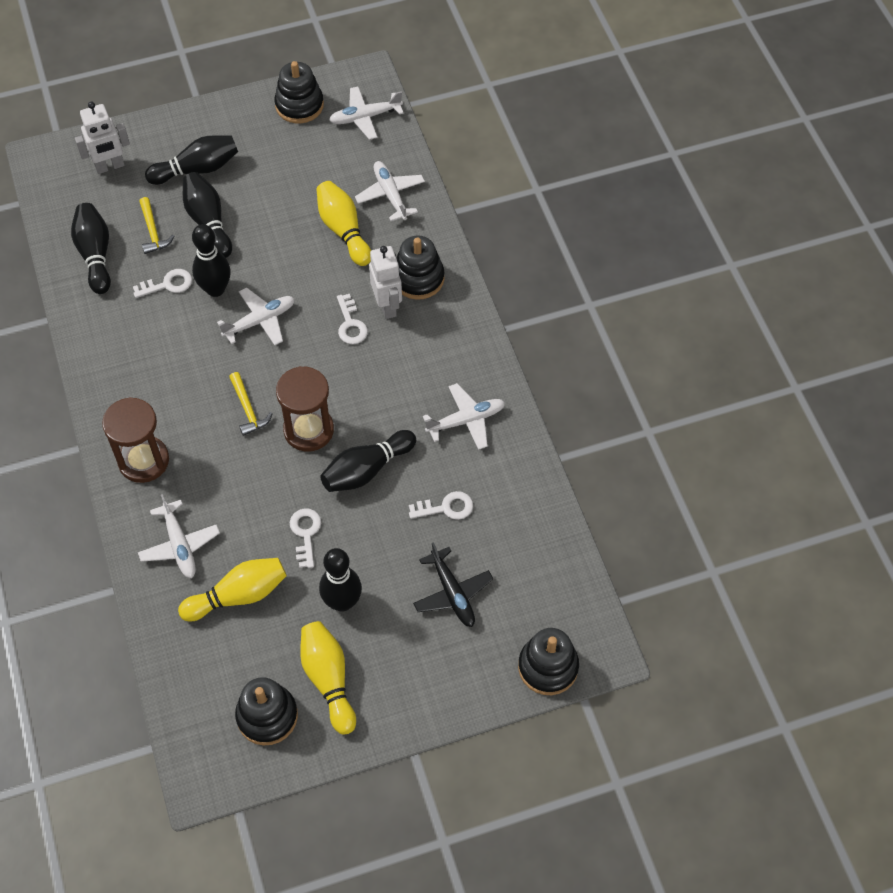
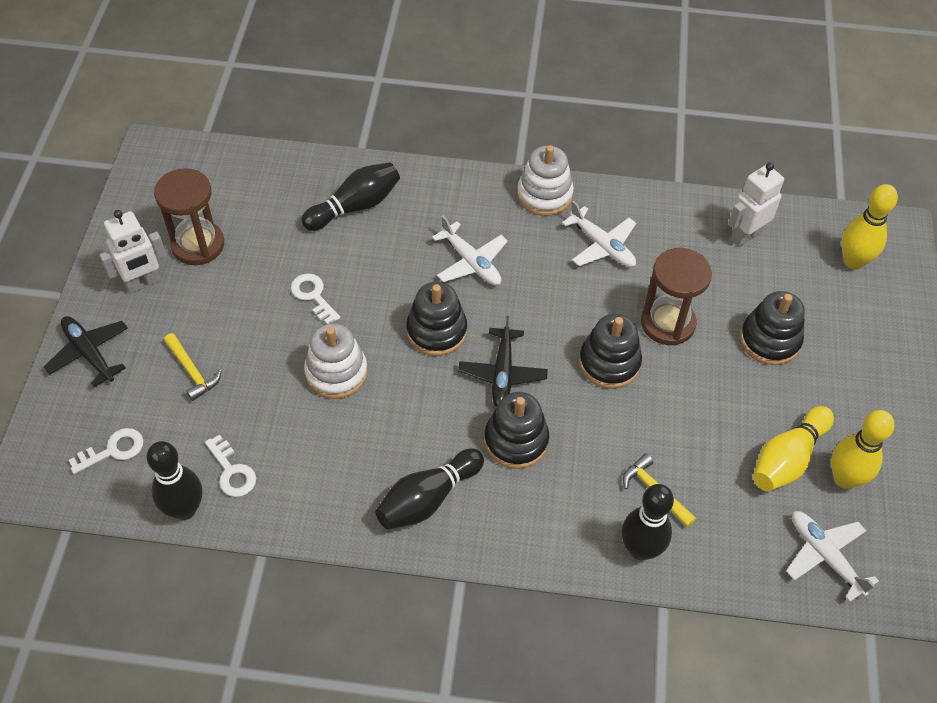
black bowling pin: 6 -> 4
black plane: 1 -> 2
white key: 4 -> 3
white plane: 5 -> 3
white stacking toy: 0 -> 2

